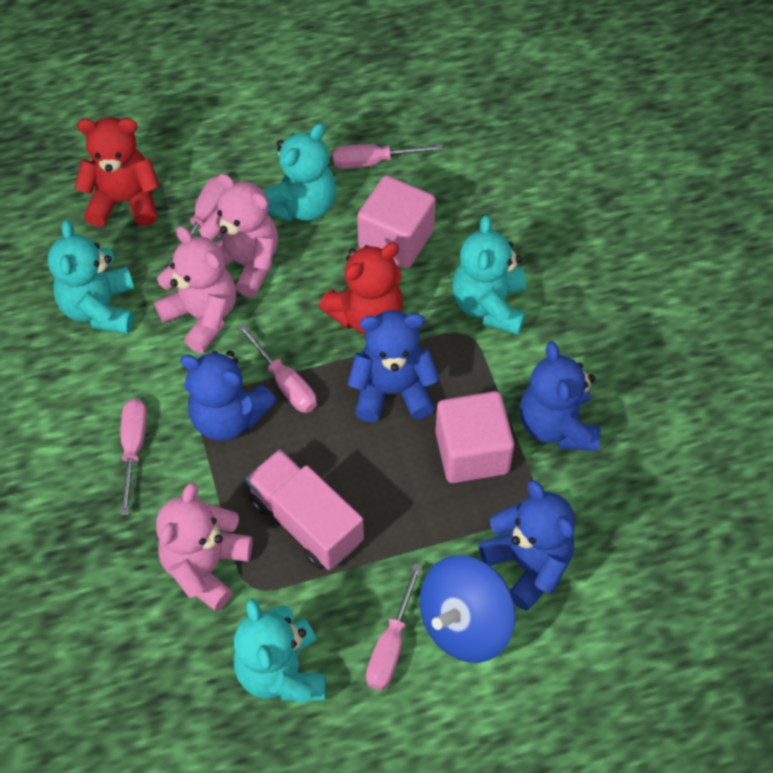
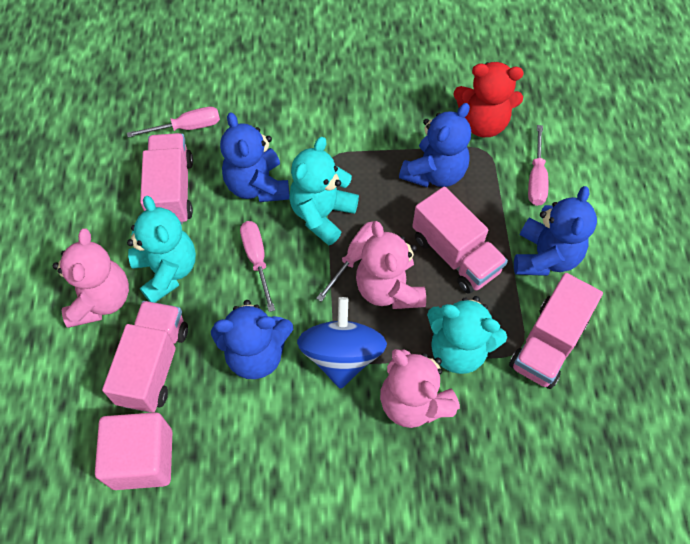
pink cube: 2 -> 1
pink screwdriver: 5 -> 4
pink truck: 1 -> 4
red teddy bear: 2 -> 1
turquoise teddy bear: 4 -> 3

